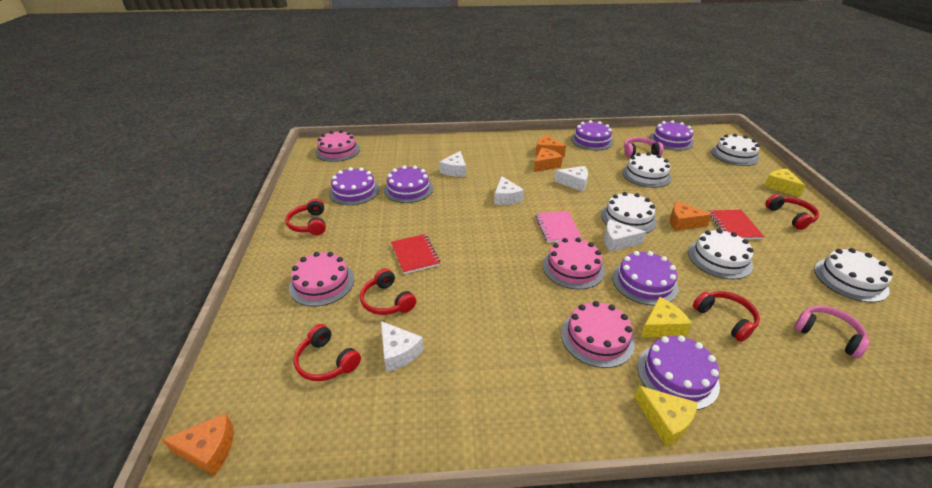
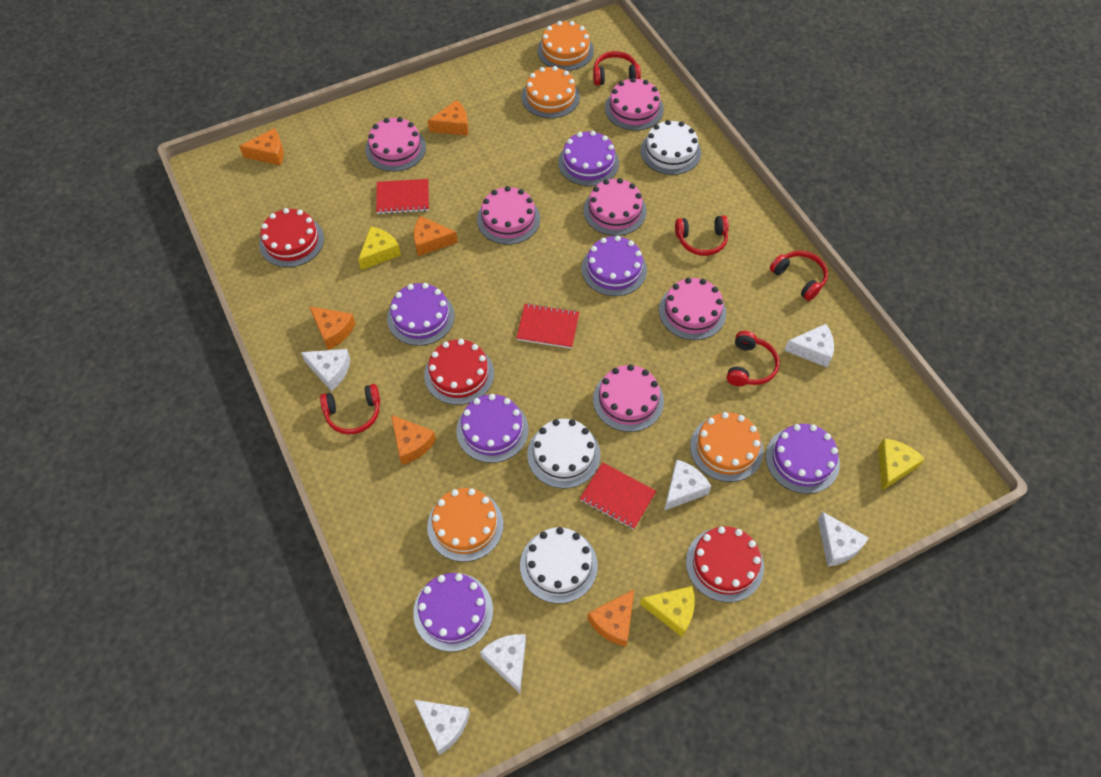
orange cake: 0 -> 4
orange cheese: 4 -> 6
pink cake: 4 -> 6
pink headphones: 2 -> 0
pink notebook: 1 -> 0
red cake: 0 -> 3
red notebook: 2 -> 3
white cake: 5 -> 3
white cheese: 5 -> 6

